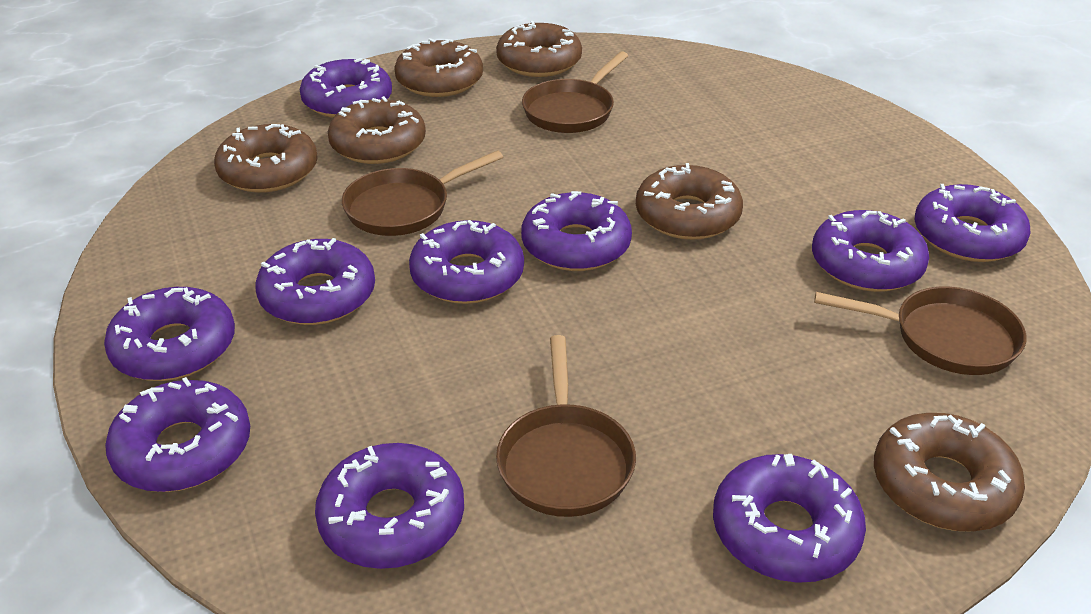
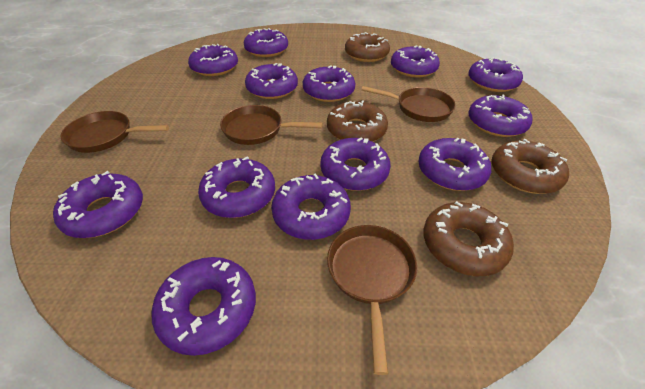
brown donut: 6 -> 4
purple donut: 10 -> 13

